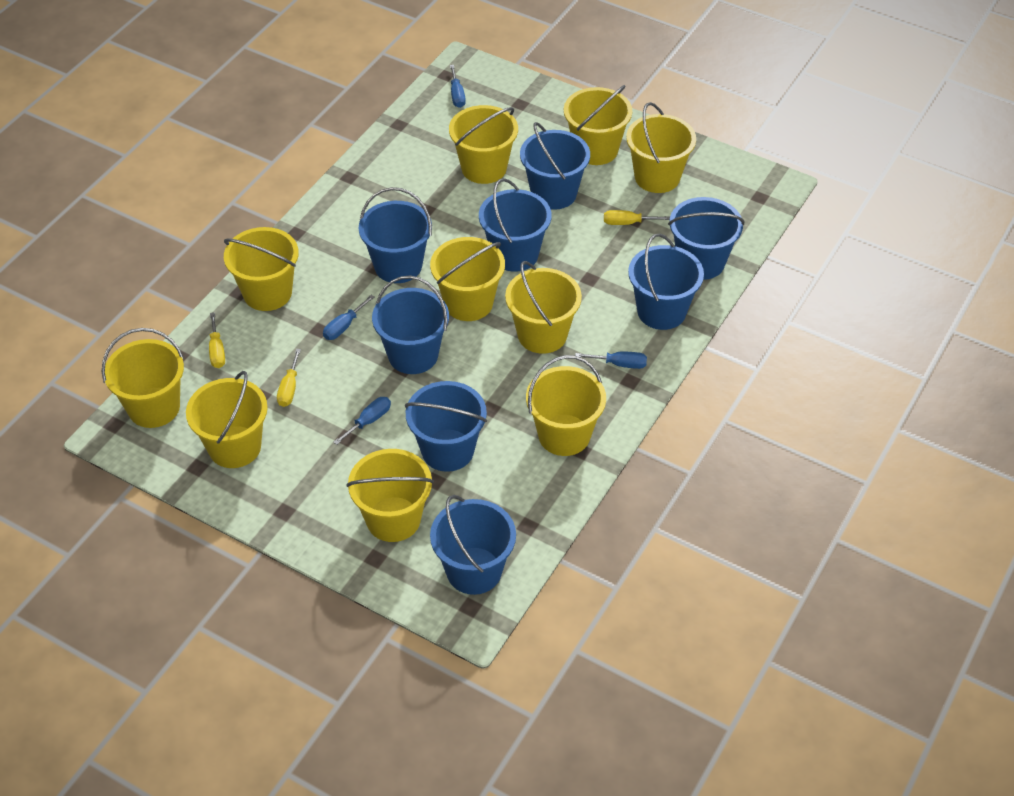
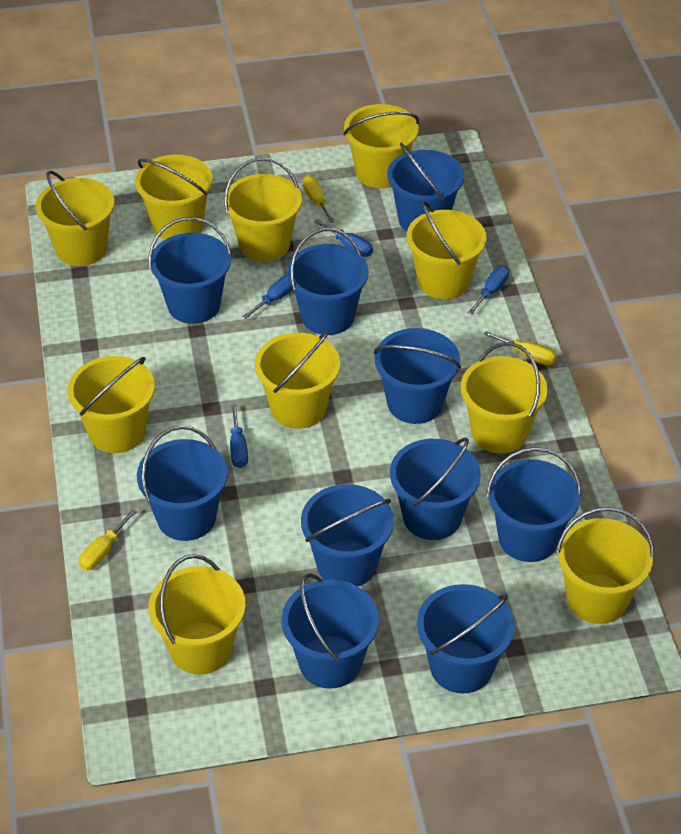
blue bucket: 8 -> 10

